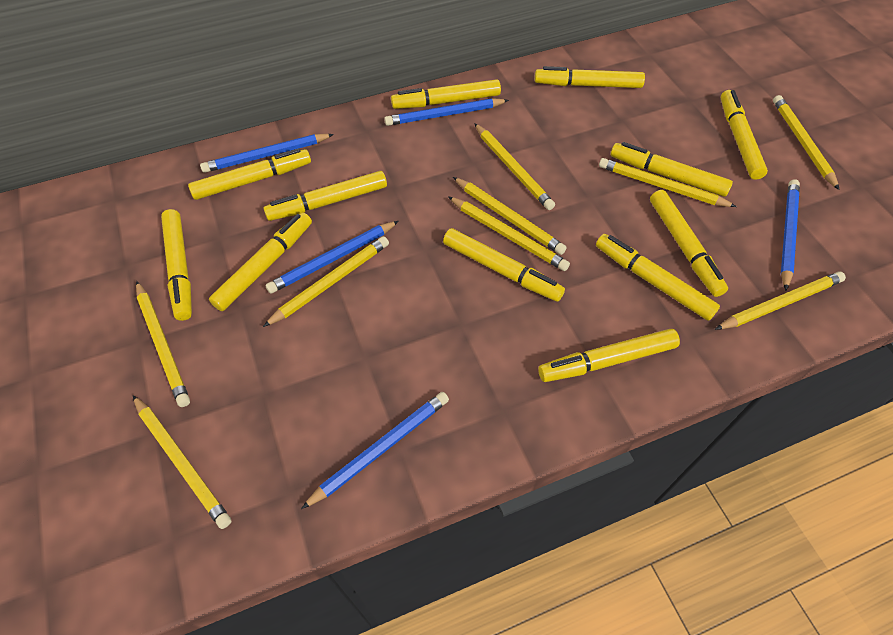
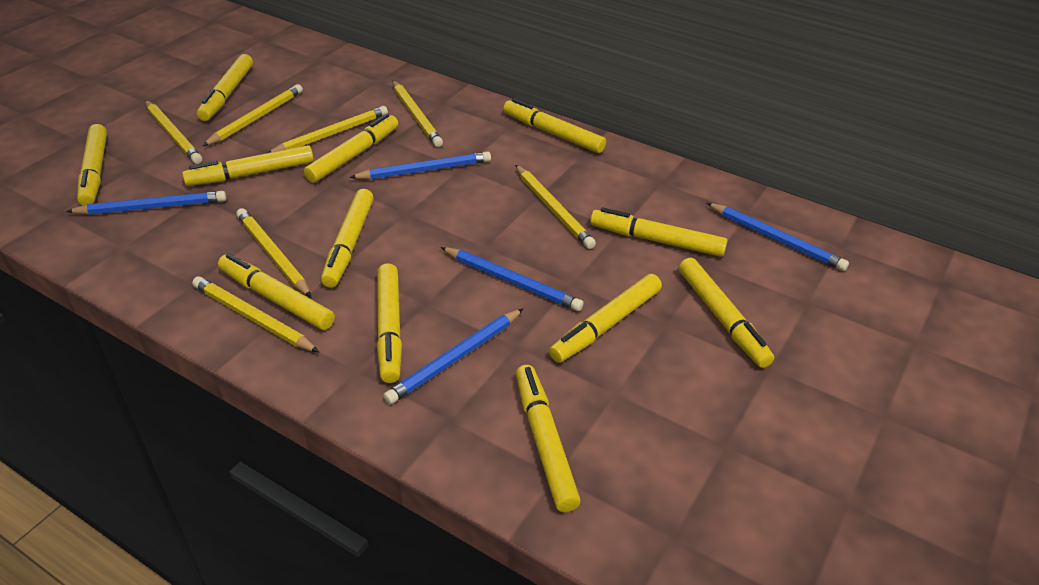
yellow pencil: 9 -> 7

